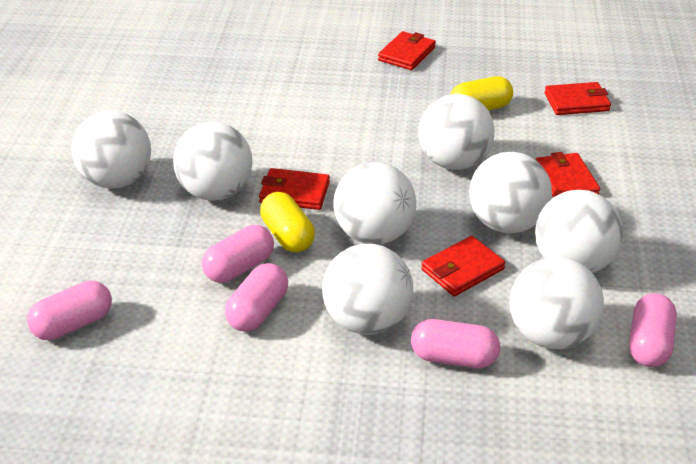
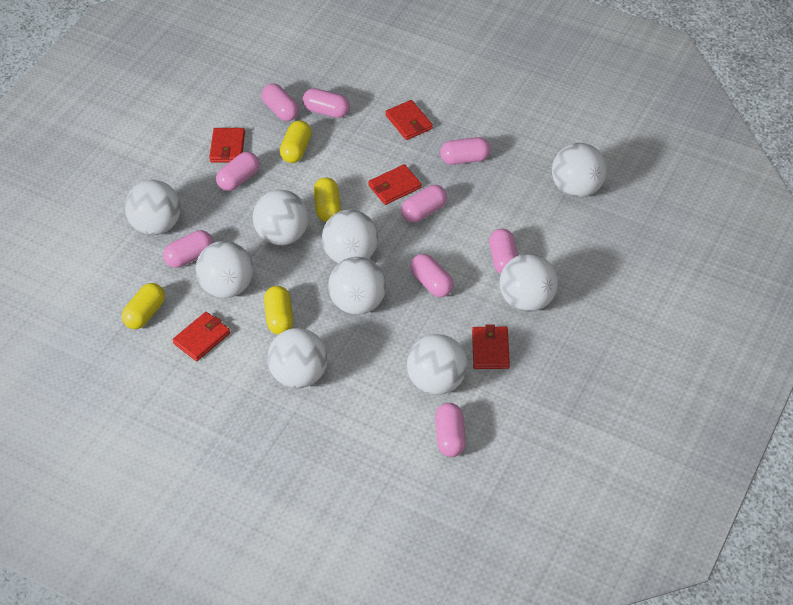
pink capsule: 5 -> 9
white ball: 8 -> 9
yellow capsule: 2 -> 4

